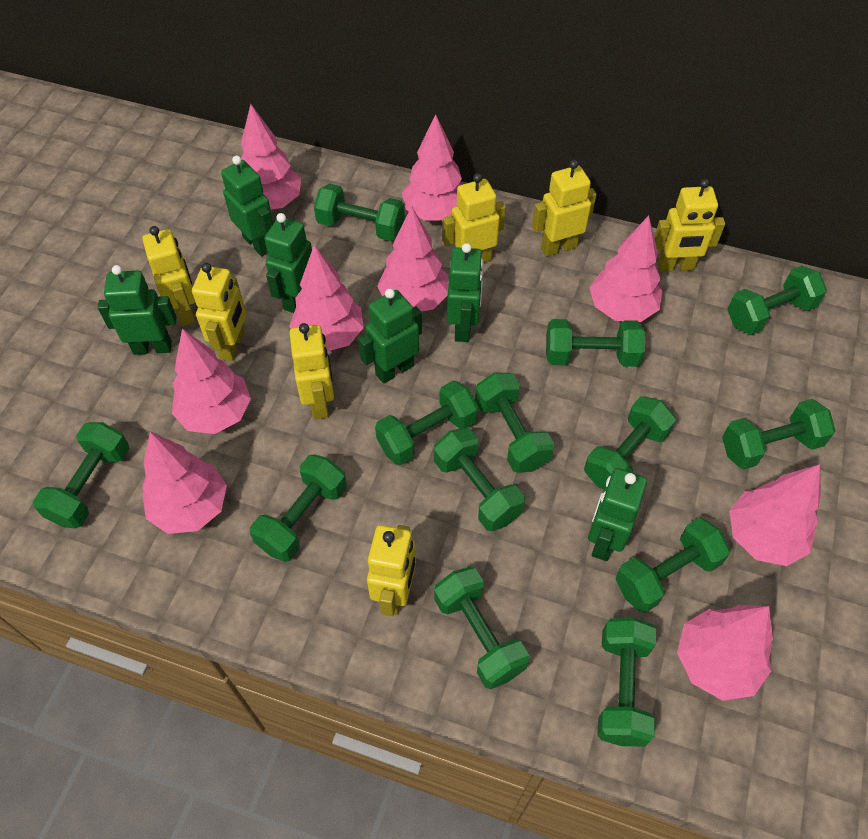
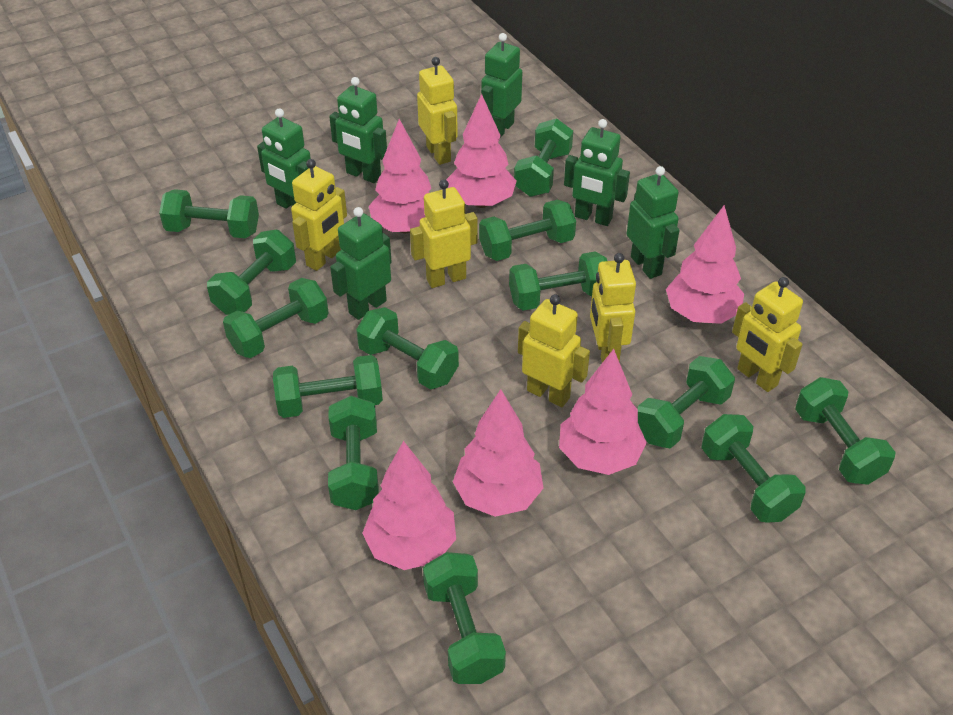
pink tree: 9 -> 6
yellow robot: 7 -> 6

